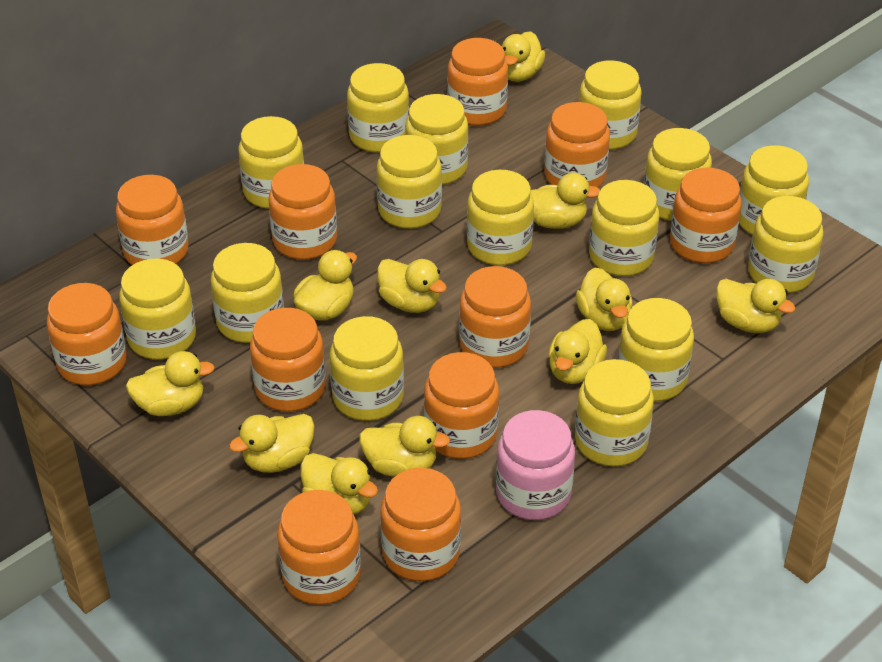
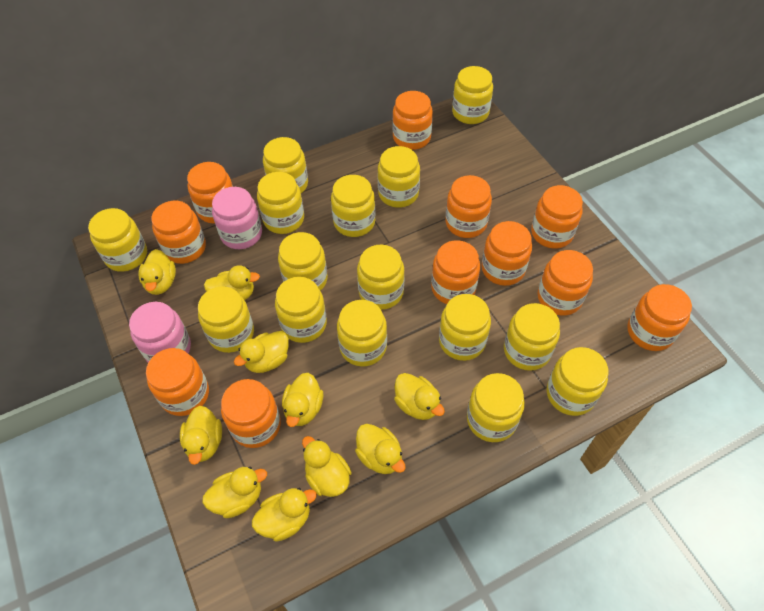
pink jar: 1 -> 2
yellow duck: 11 -> 10

